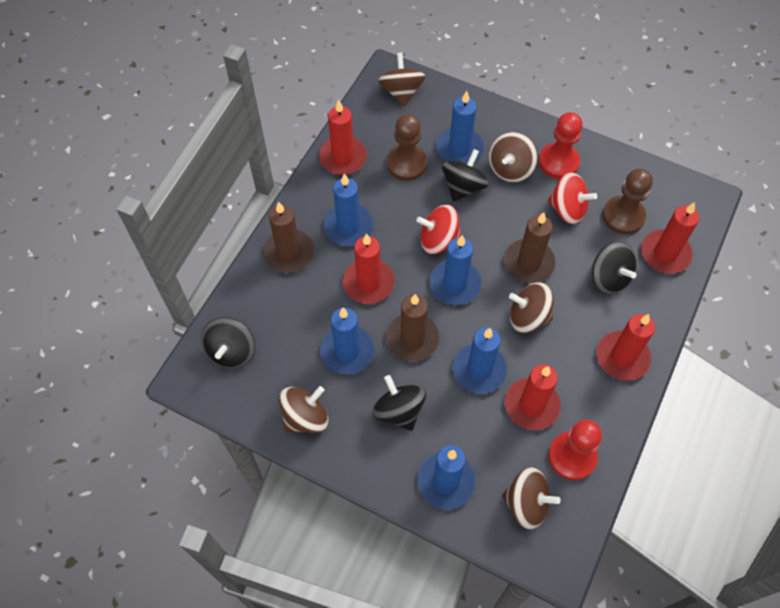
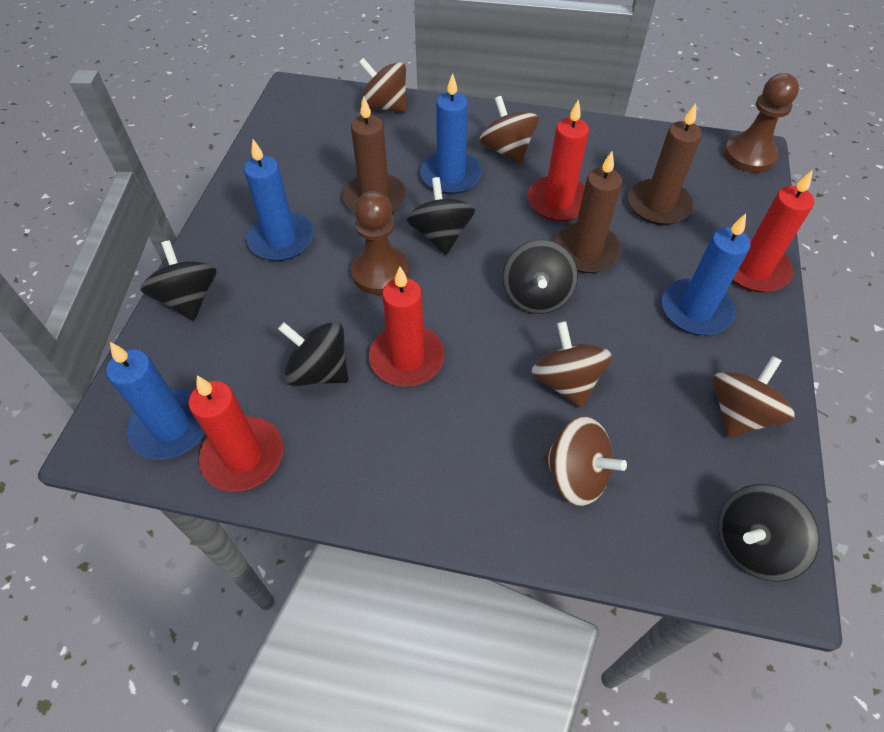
black spinning top: 4 -> 5
blue candle: 6 -> 4
red candle: 5 -> 4
red pawn: 2 -> 0
red spinning top: 2 -> 0

